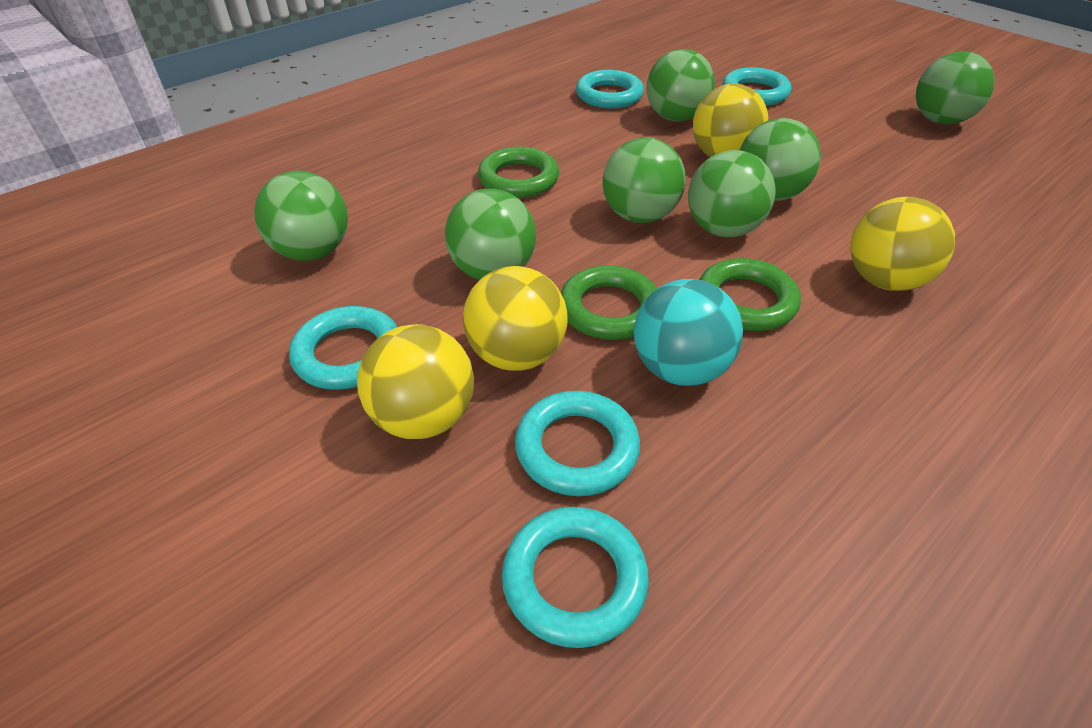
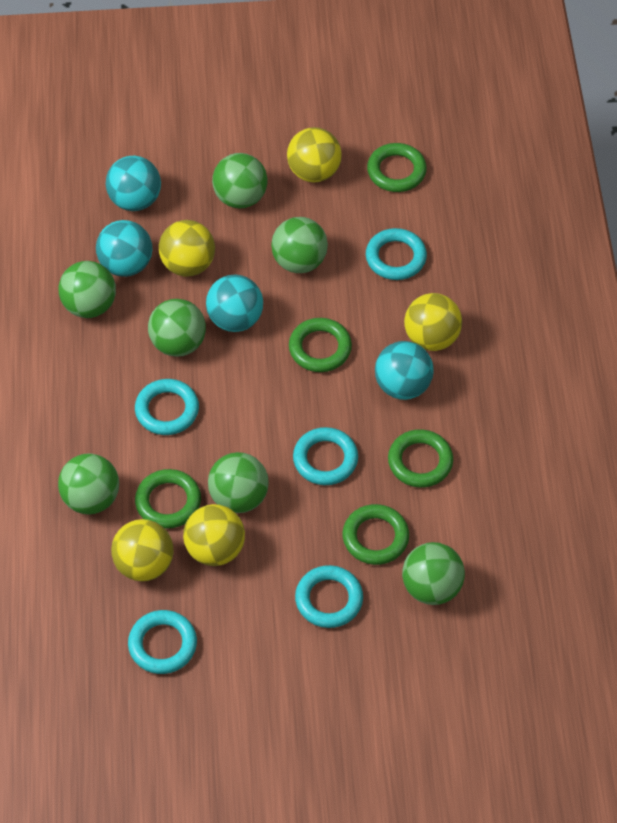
green ring: 3 -> 5
turquoise ball: 1 -> 4
yellow ball: 4 -> 5

